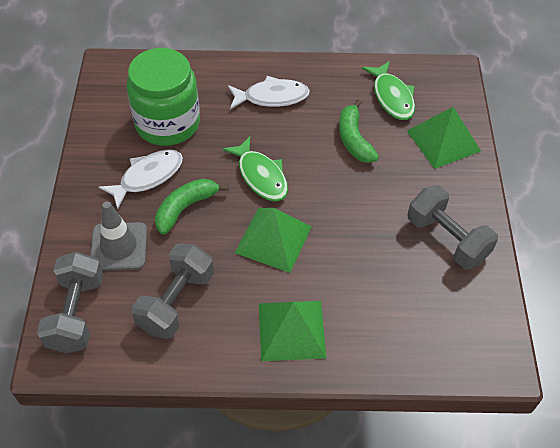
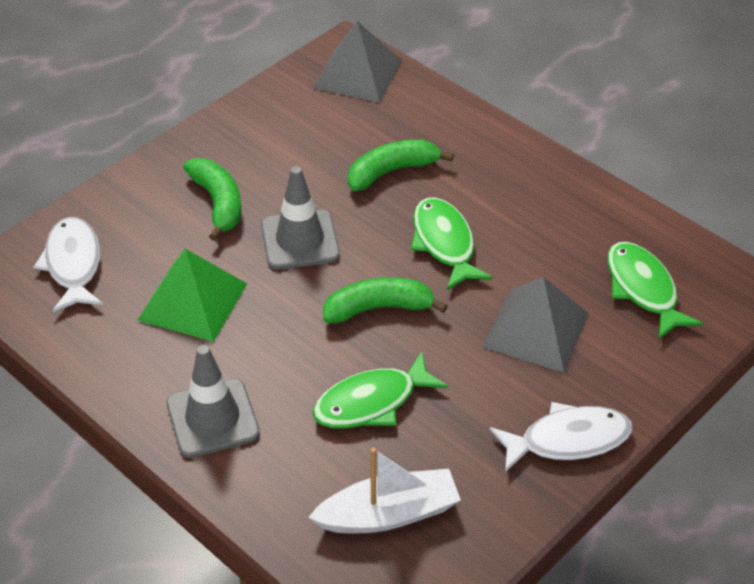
green banana: 2 -> 3
green fish: 2 -> 3
green jar: 1 -> 0
green pyramid: 3 -> 1
grey dumbbell: 3 -> 0
grey pyramid: 0 -> 2
grey traffic cone: 1 -> 2
white boat: 0 -> 1

